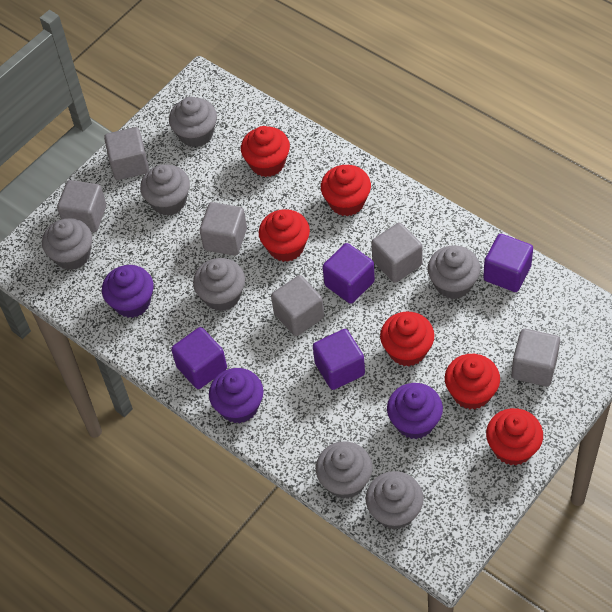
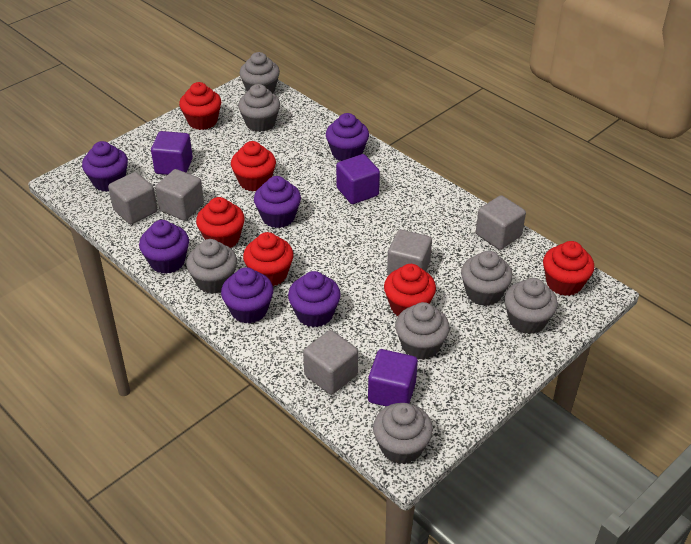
grey cube: 6 -> 5
purple cube: 4 -> 3
purple cupcake: 3 -> 6

